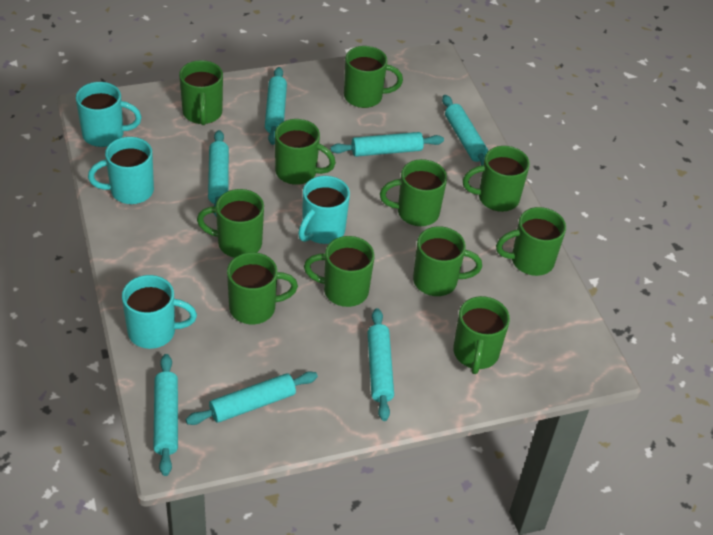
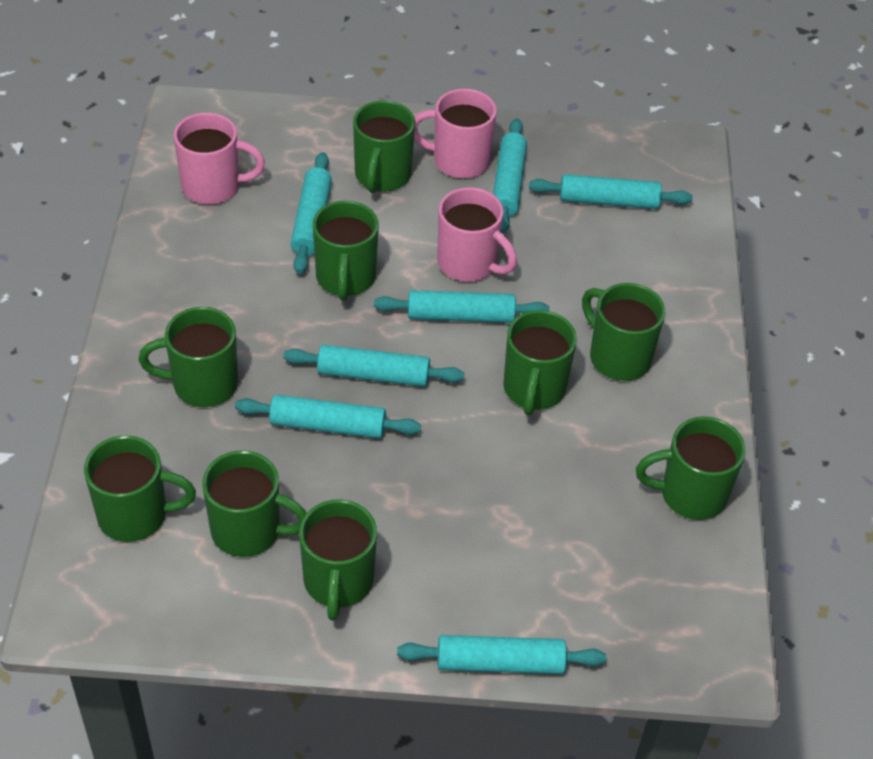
green mug: 11 -> 9
pink mug: 0 -> 3
turquoise mug: 4 -> 0

